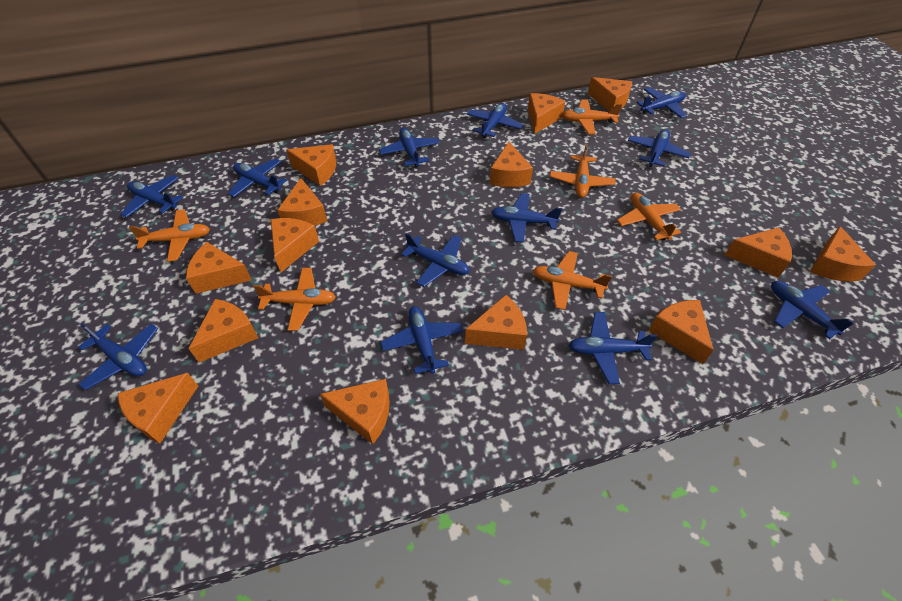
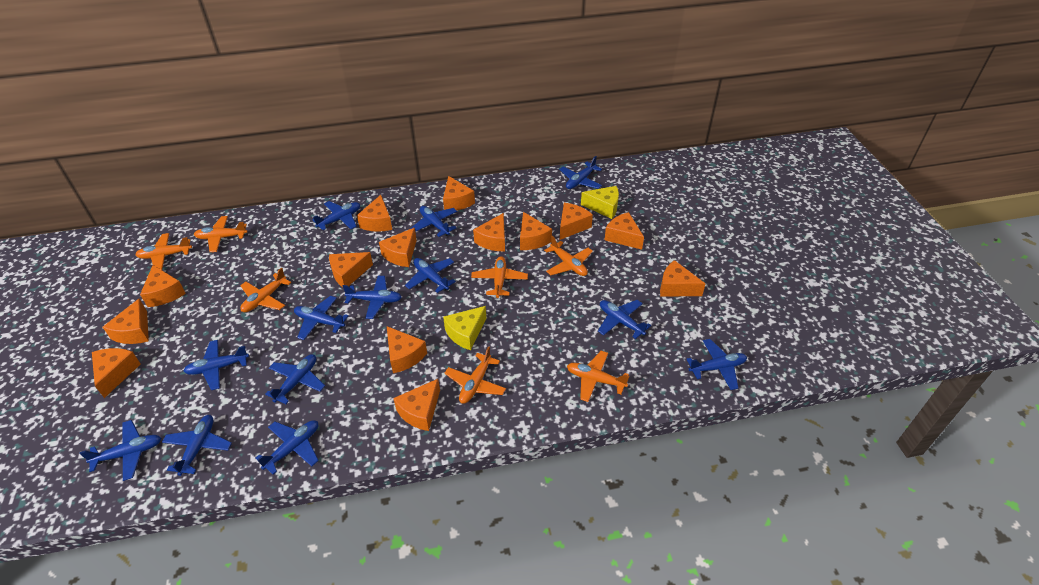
blue plane: 12 -> 13
orange plane: 6 -> 7
yellow cheese: 0 -> 2

